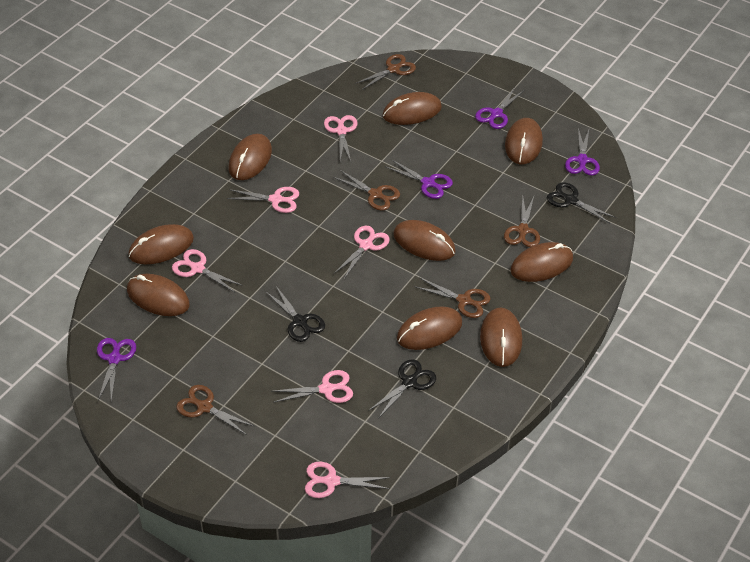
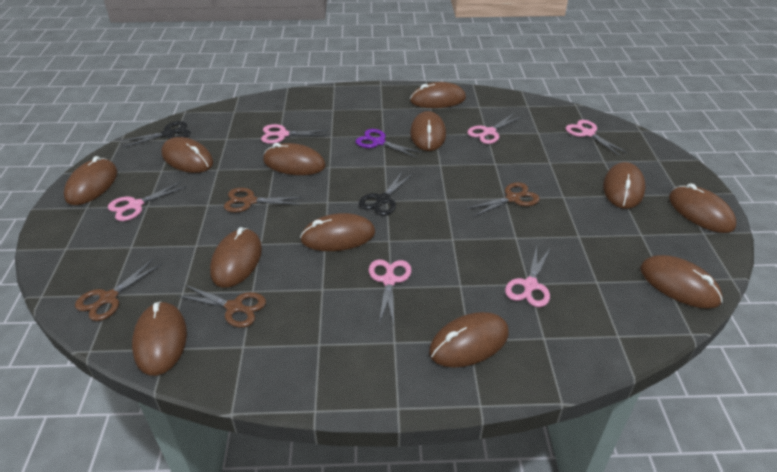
black scissors: 3 -> 2
brown mouse: 9 -> 12
brown scissors: 5 -> 4
purple scissors: 4 -> 1

